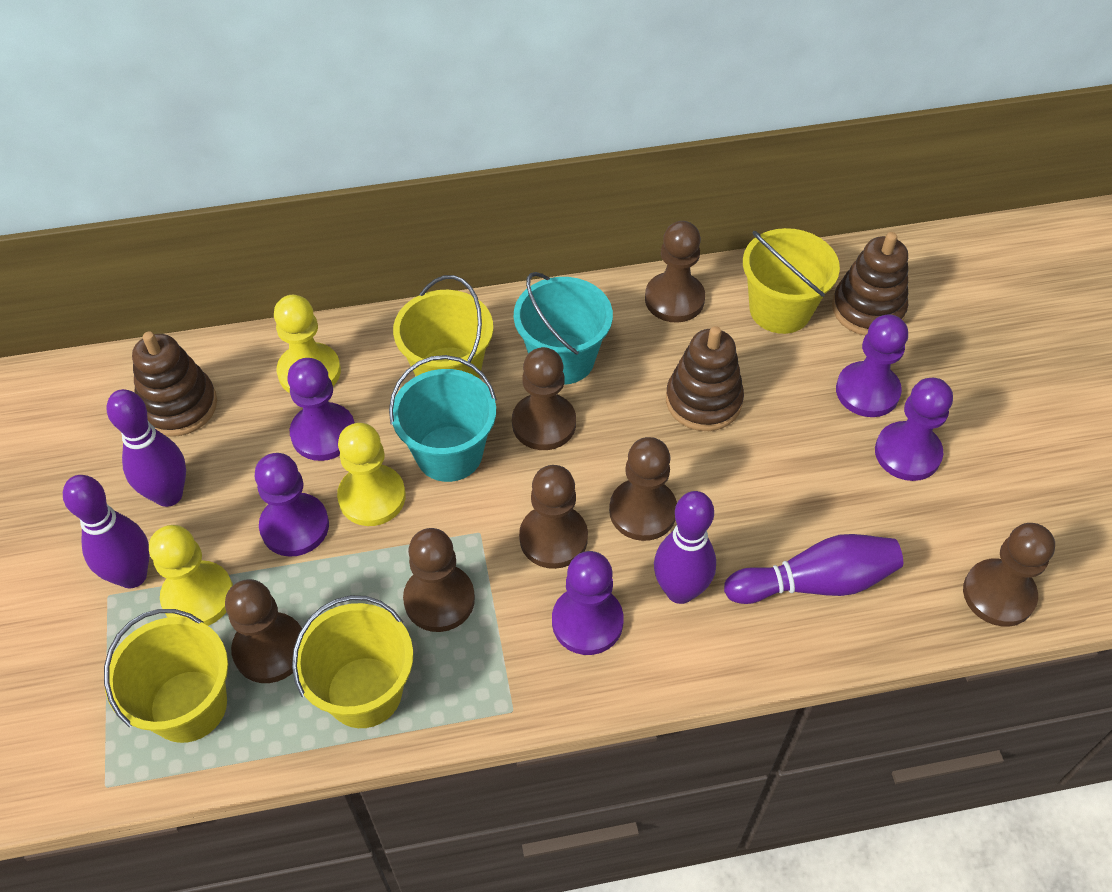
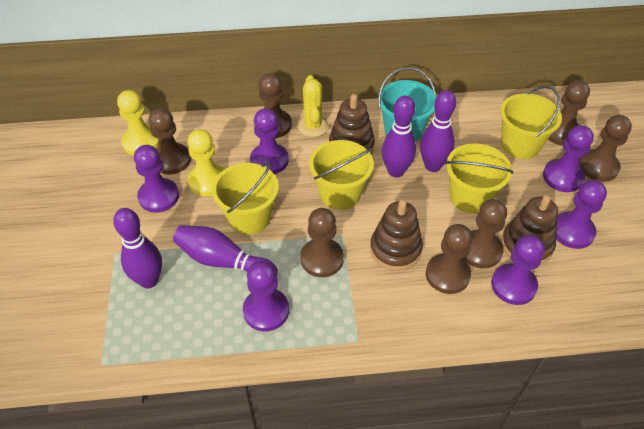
purple pawn: 5 -> 6
turquoise bucket: 2 -> 1
yellow cactus: 0 -> 1
yellow pawn: 3 -> 2

